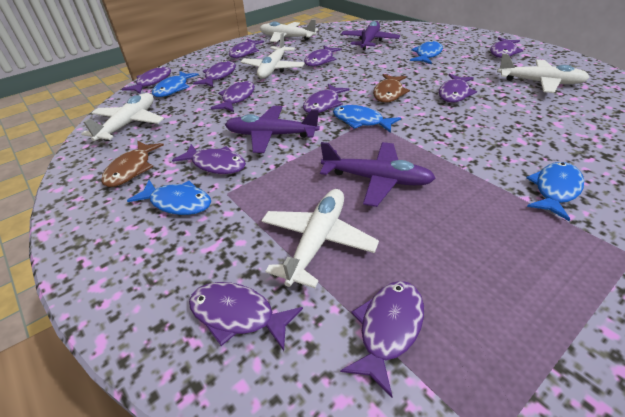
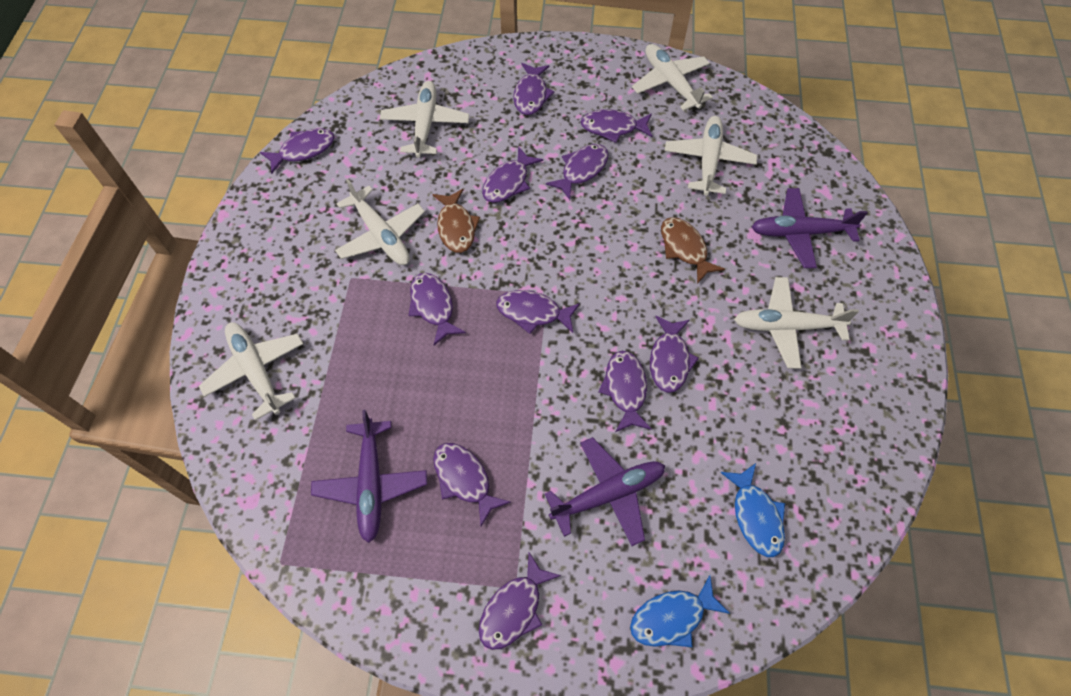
blue fish: 5 -> 2
white plane: 5 -> 6

